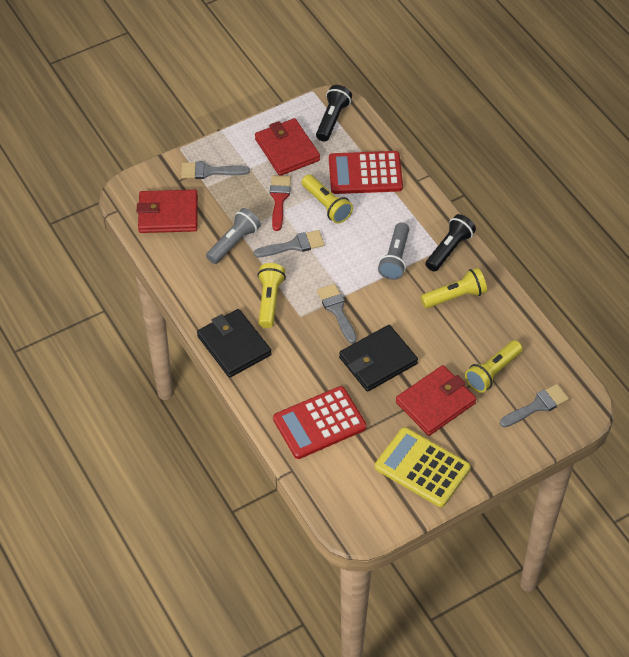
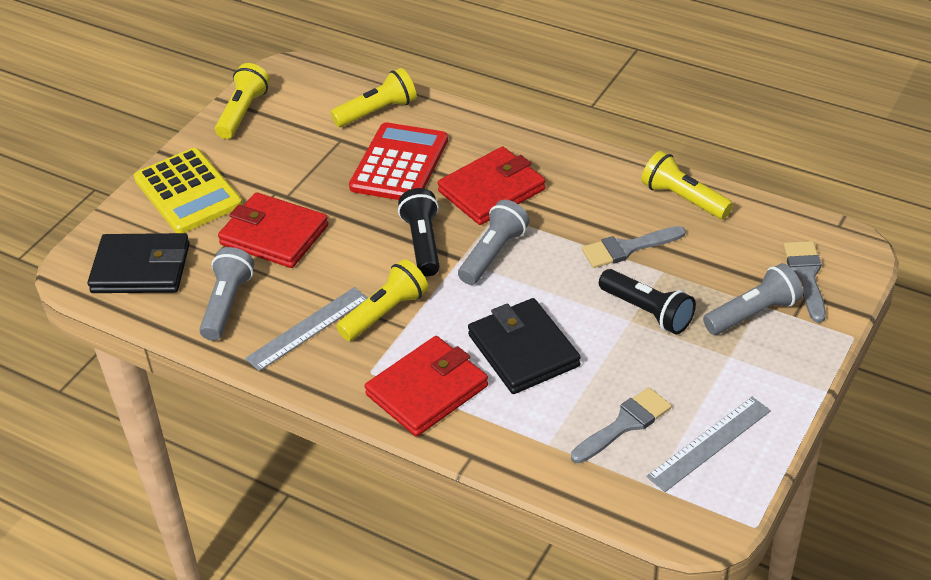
grey brush: 4 -> 3
grey flashlight: 2 -> 3
grey ruler: 0 -> 2
red brush: 1 -> 0
red calculator: 2 -> 1

